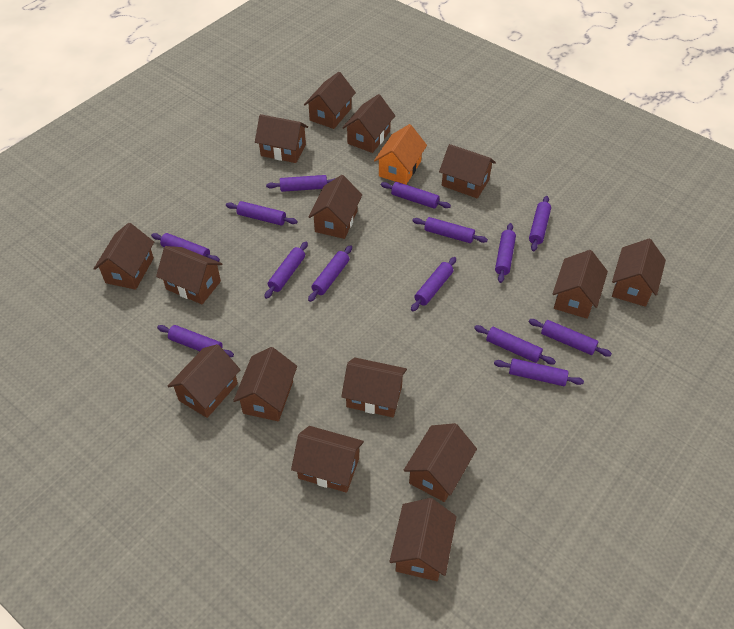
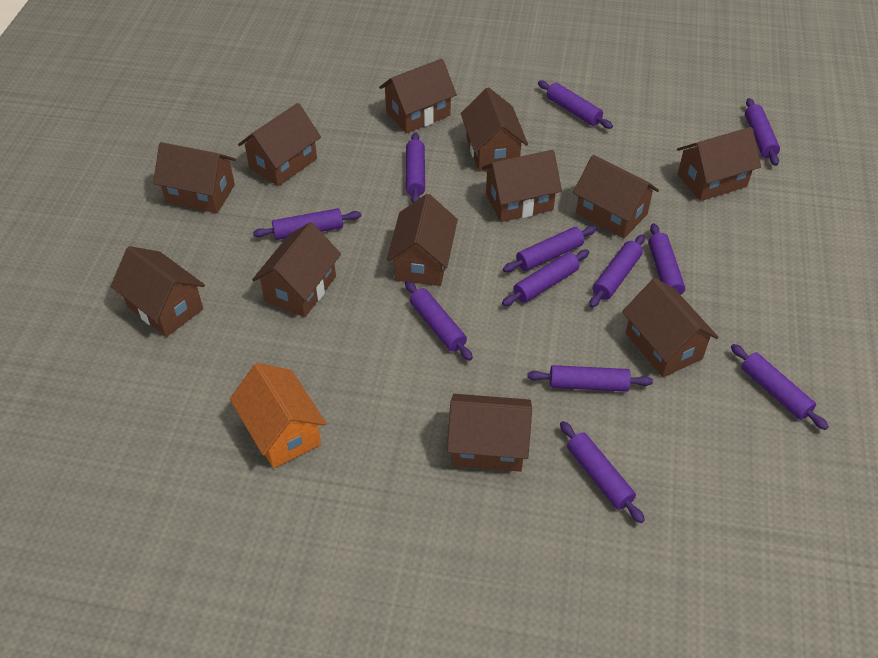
brown house: 15 -> 12
purple rolling pin: 14 -> 12

